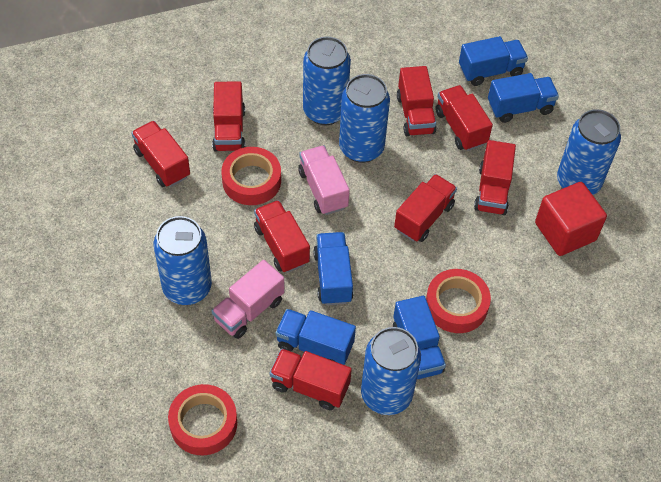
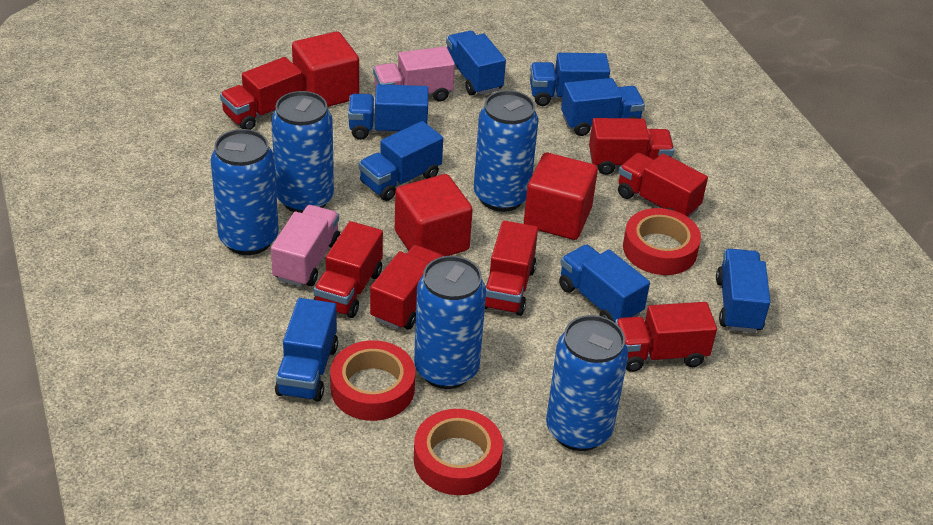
blue truck: 5 -> 8
red cube: 1 -> 3
red truck: 8 -> 7

